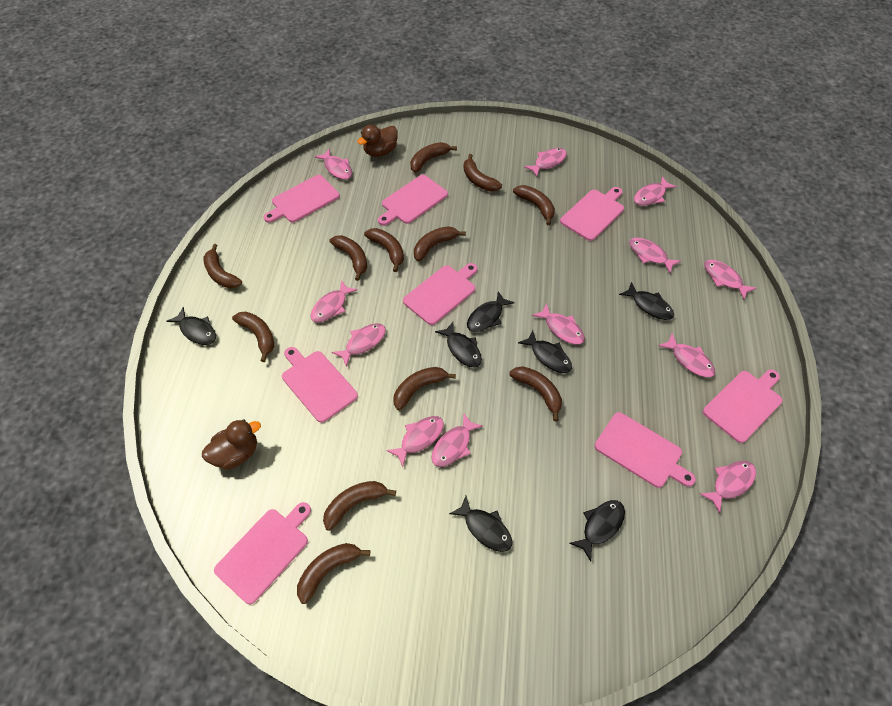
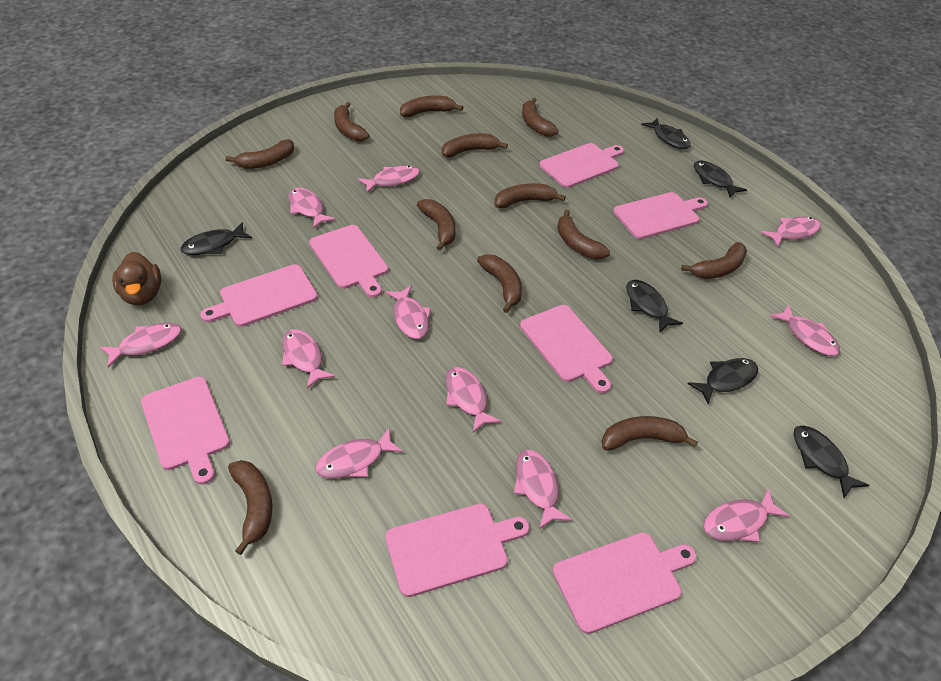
black fish: 7 -> 6
brown duck: 2 -> 1
pink fish: 12 -> 11

